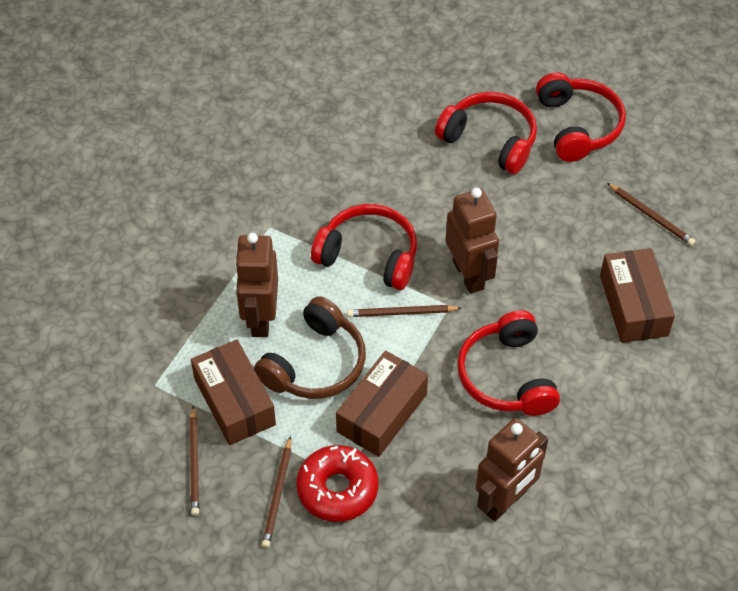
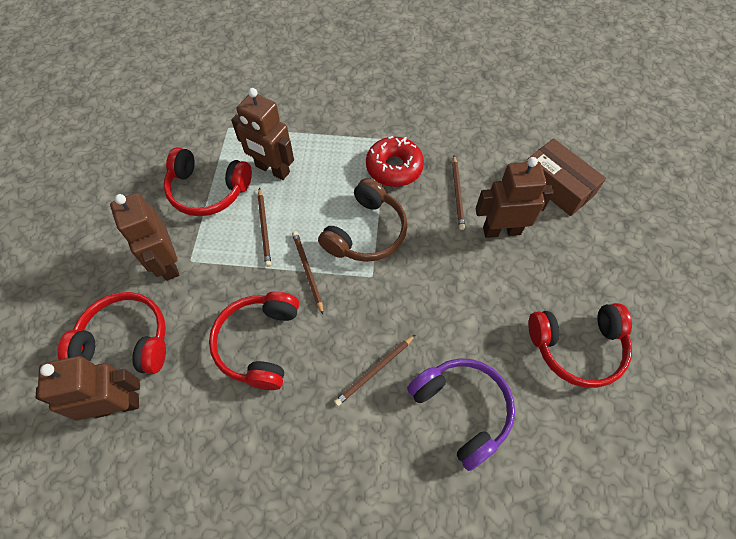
brown box: 3 -> 1
brown robot: 3 -> 4
purple headphones: 0 -> 1

